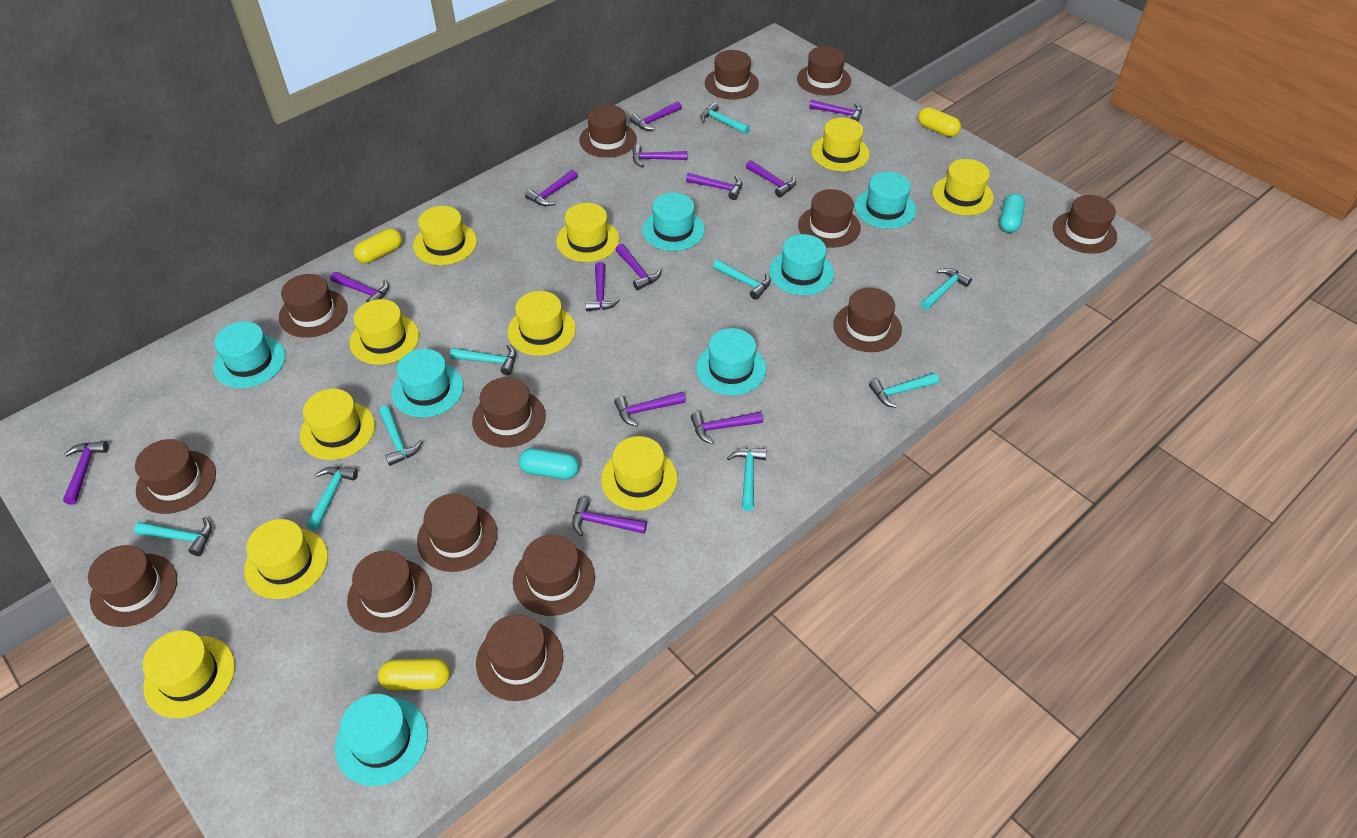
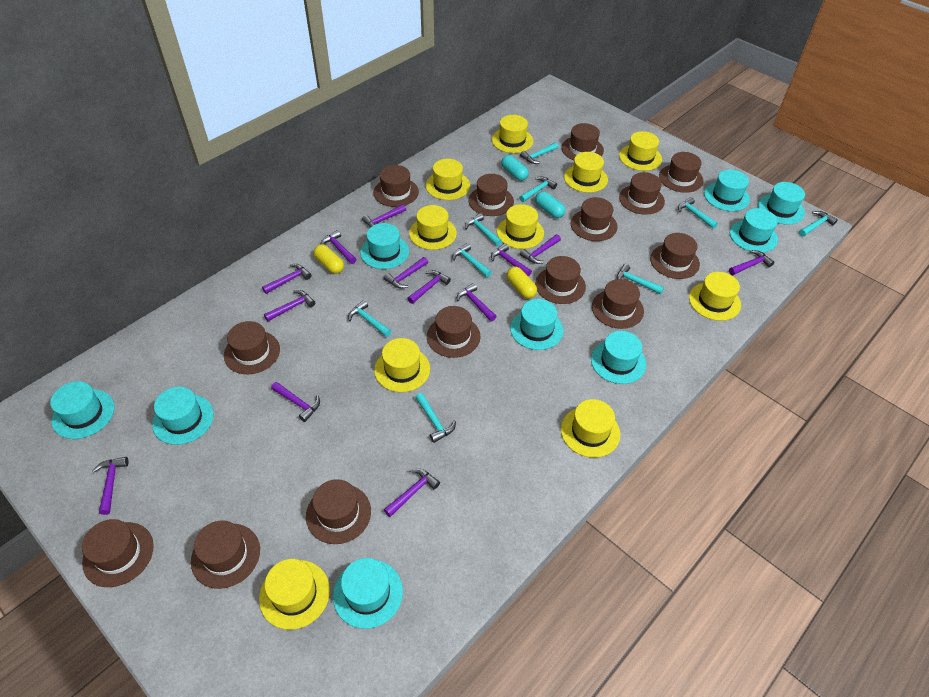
turquoise hat: 7 -> 9
yellow capsule: 3 -> 2

